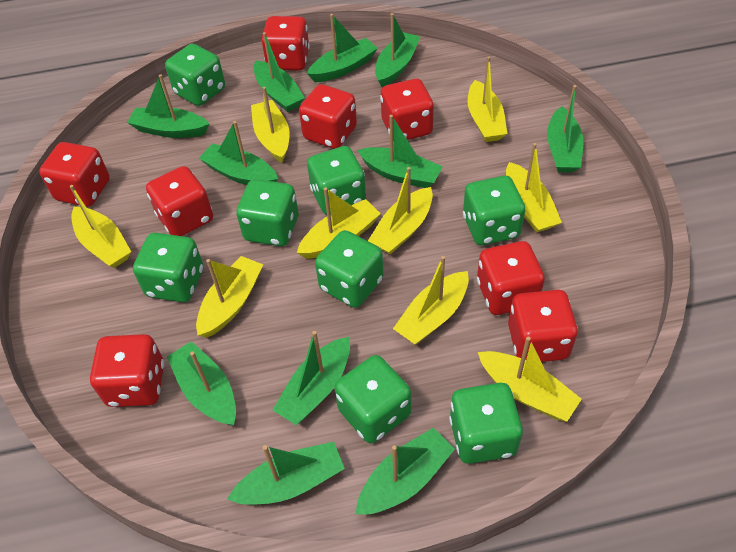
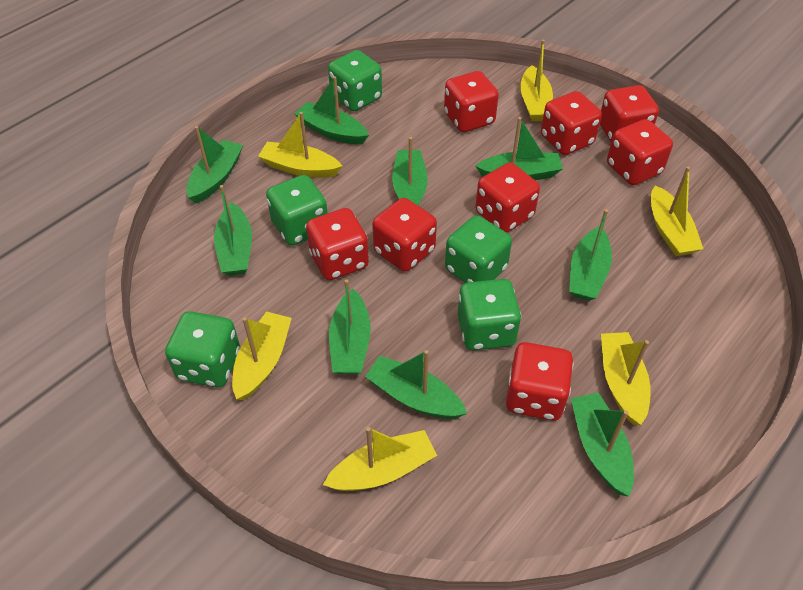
green boat: 11 -> 9
green dice: 8 -> 5
yellow boat: 9 -> 6

